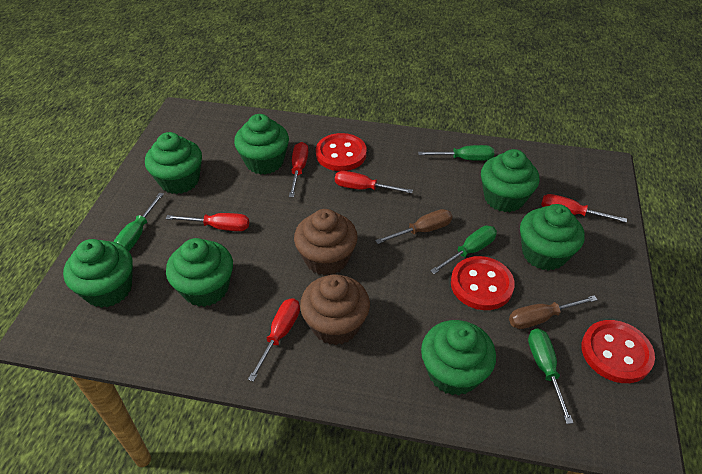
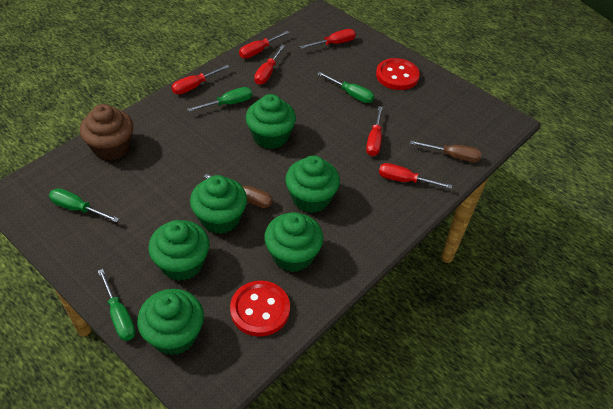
brown cupcake: 2 -> 1
green cupcake: 7 -> 6
red button: 3 -> 2
red screwdriver: 5 -> 6

